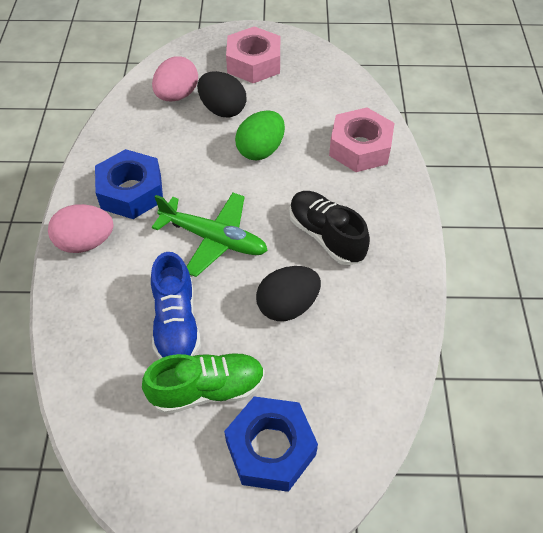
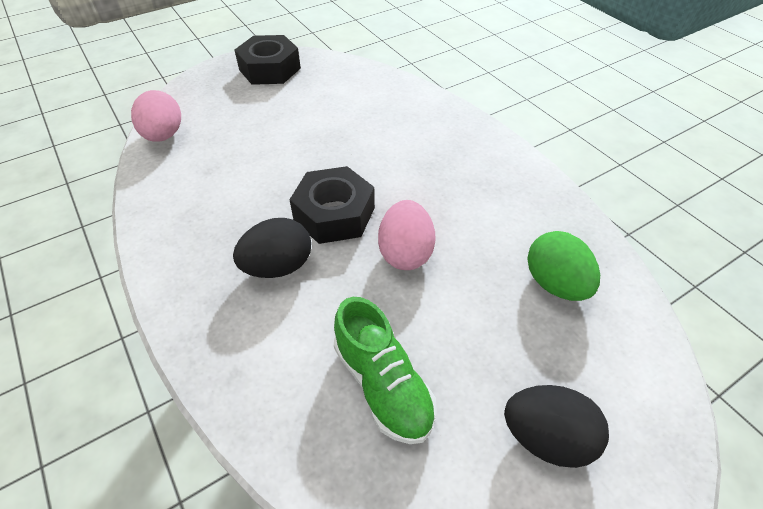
black nut: 0 -> 2
black shoe: 1 -> 0
blue nut: 2 -> 0
blue shoe: 1 -> 0
green plane: 1 -> 0
pink nut: 2 -> 0

